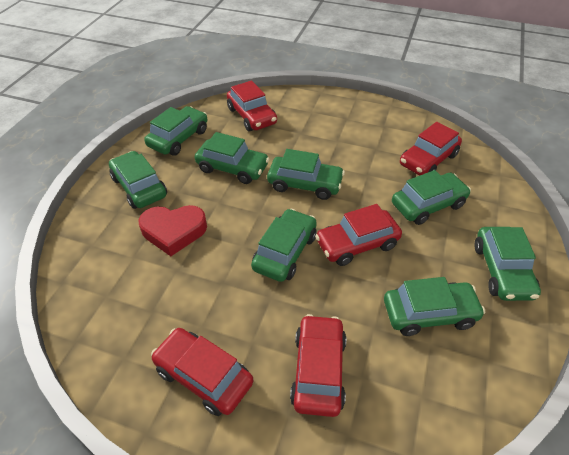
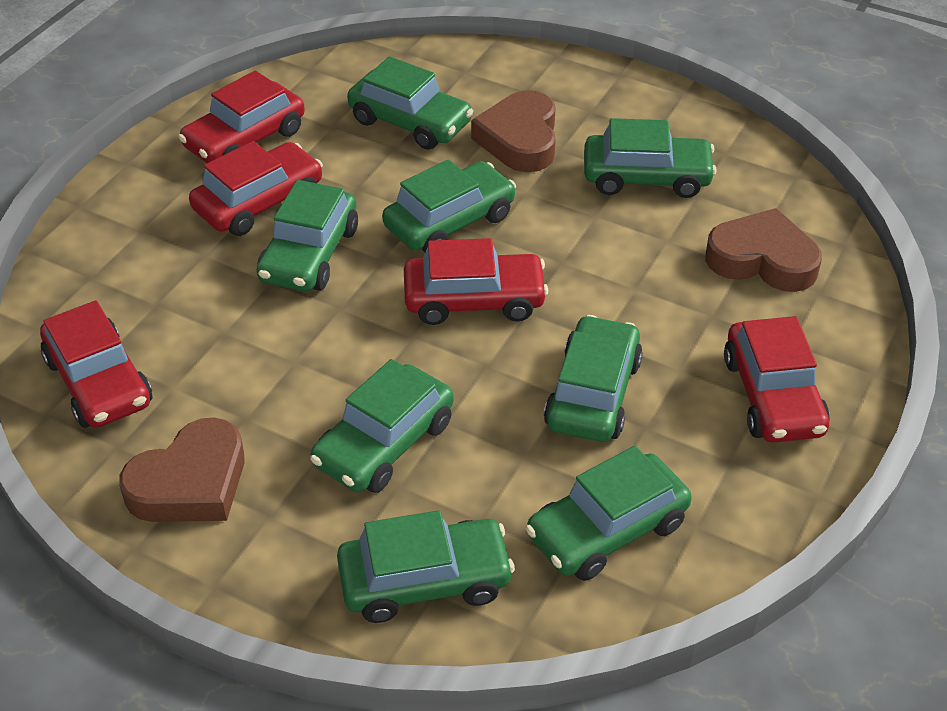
brown heart: 0 -> 3
red heart: 1 -> 0

